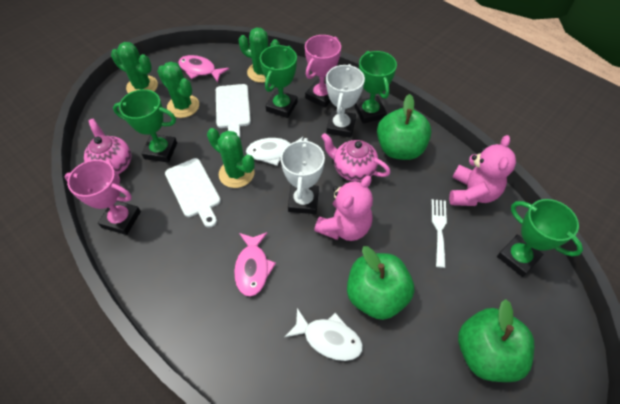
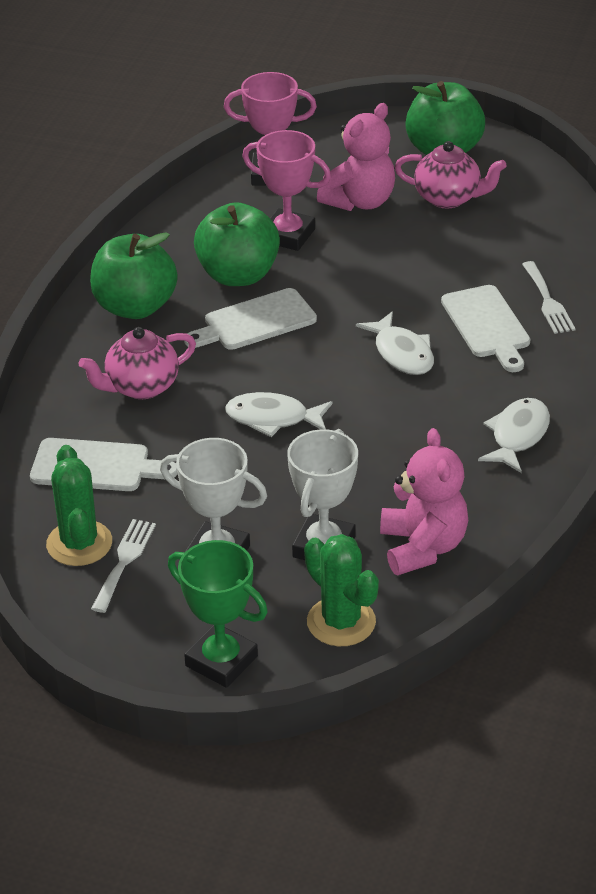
green cactus: 4 -> 2
green trophy: 4 -> 1
pink fish: 2 -> 0
white cutting board: 2 -> 3
white fish: 2 -> 3
white fork: 1 -> 2

